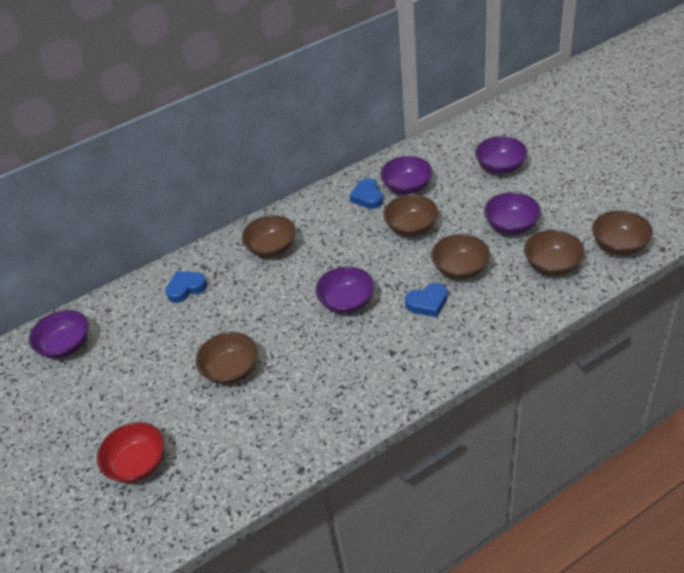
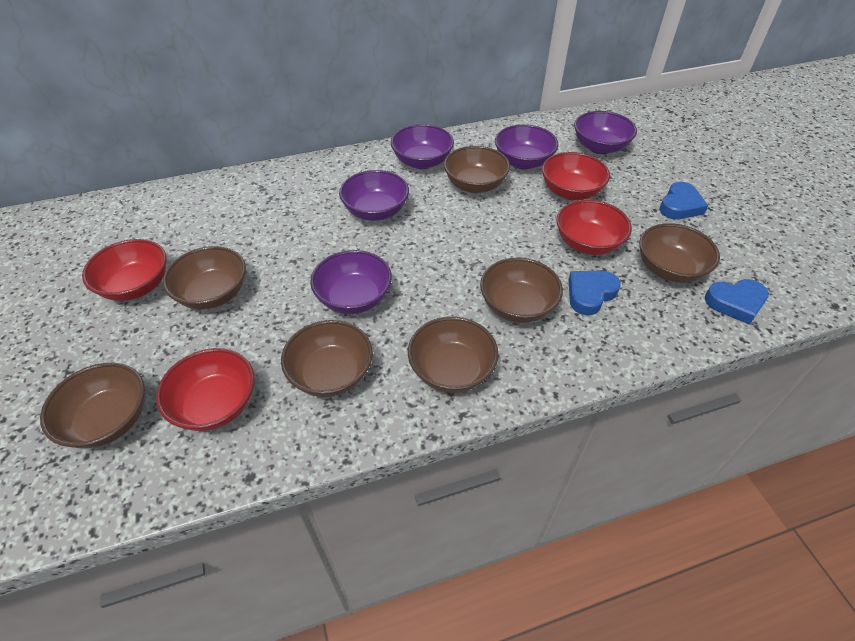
brown bowl: 6 -> 7
red bowl: 1 -> 4

